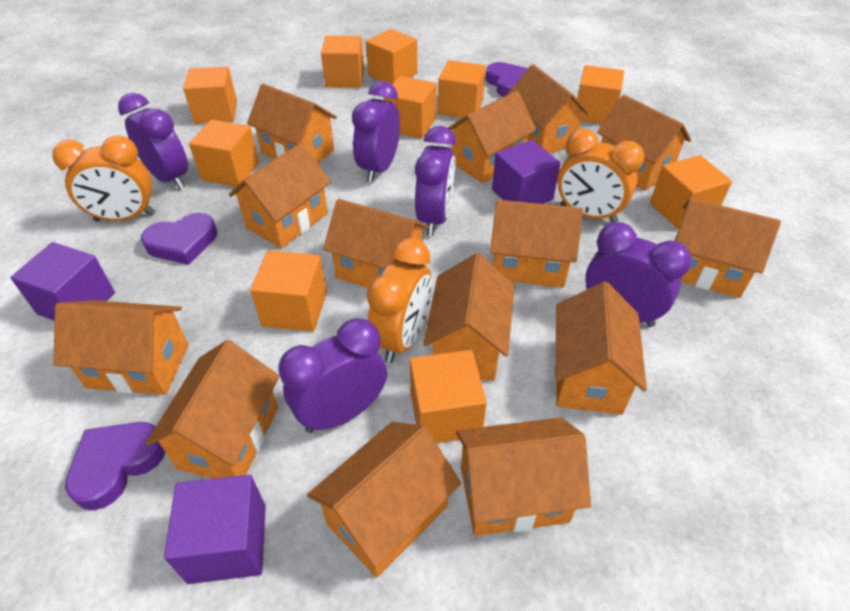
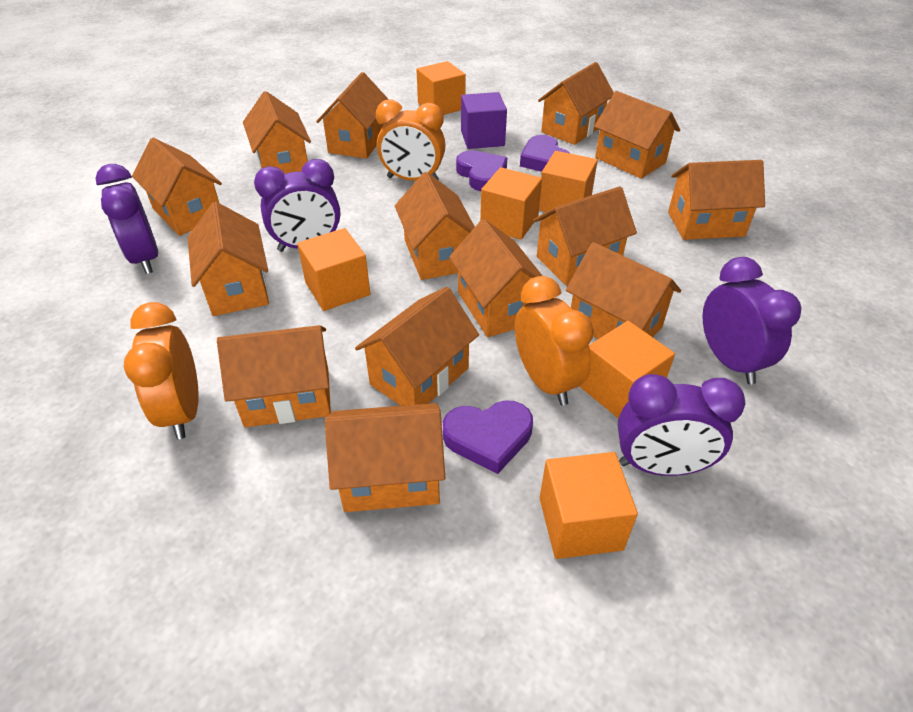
orange cube: 10 -> 6
purple clock: 5 -> 4
purple cube: 3 -> 1

